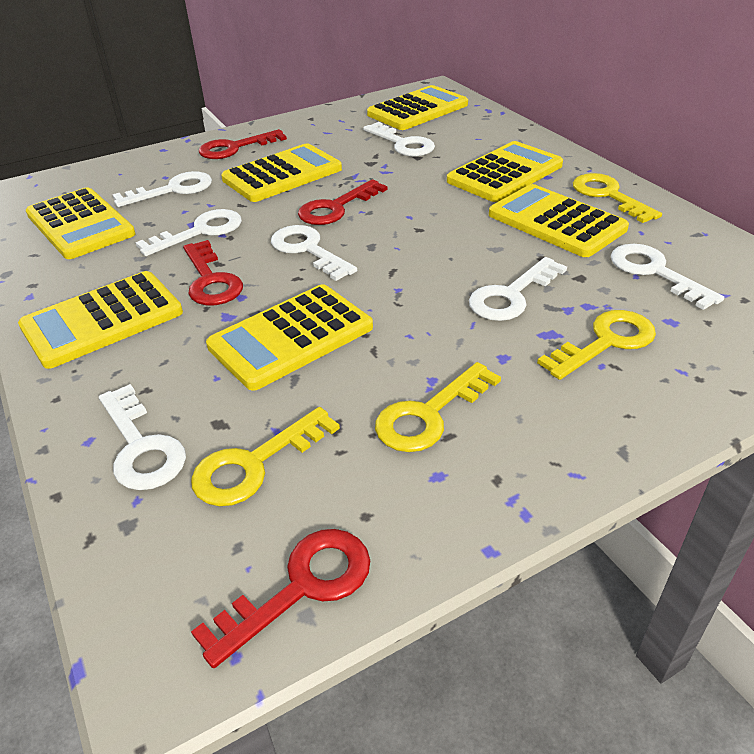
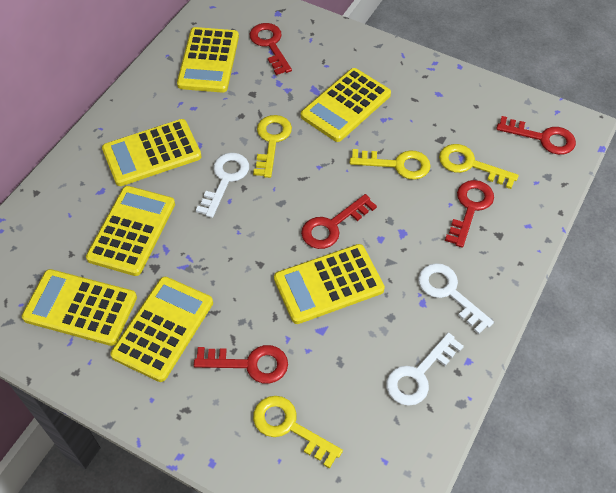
red key: 4 -> 5
white key: 7 -> 3

